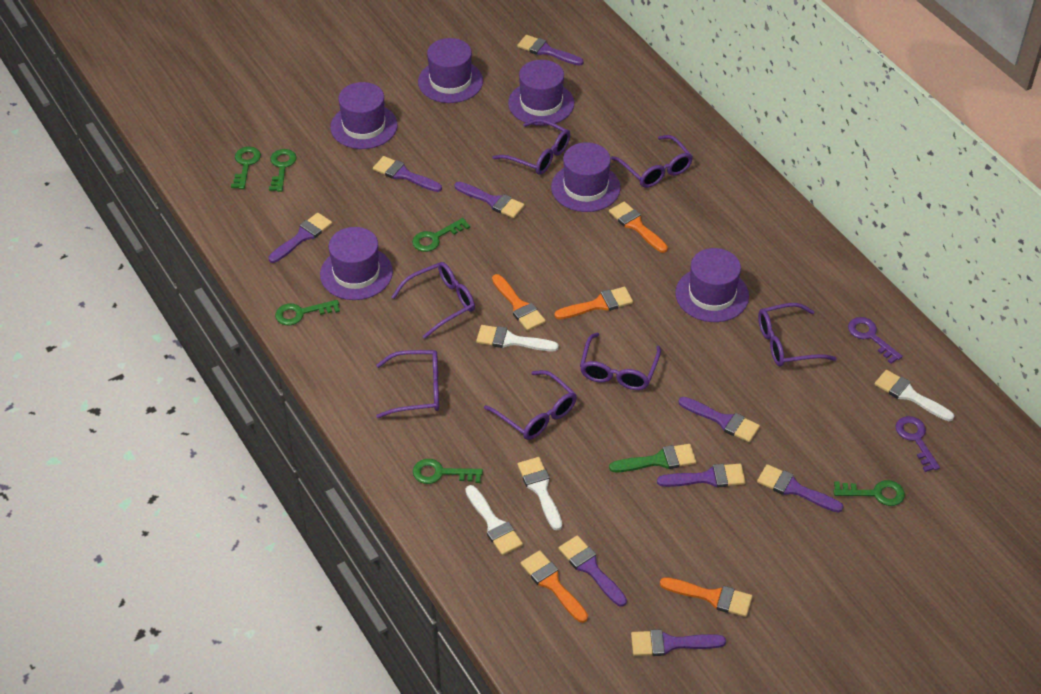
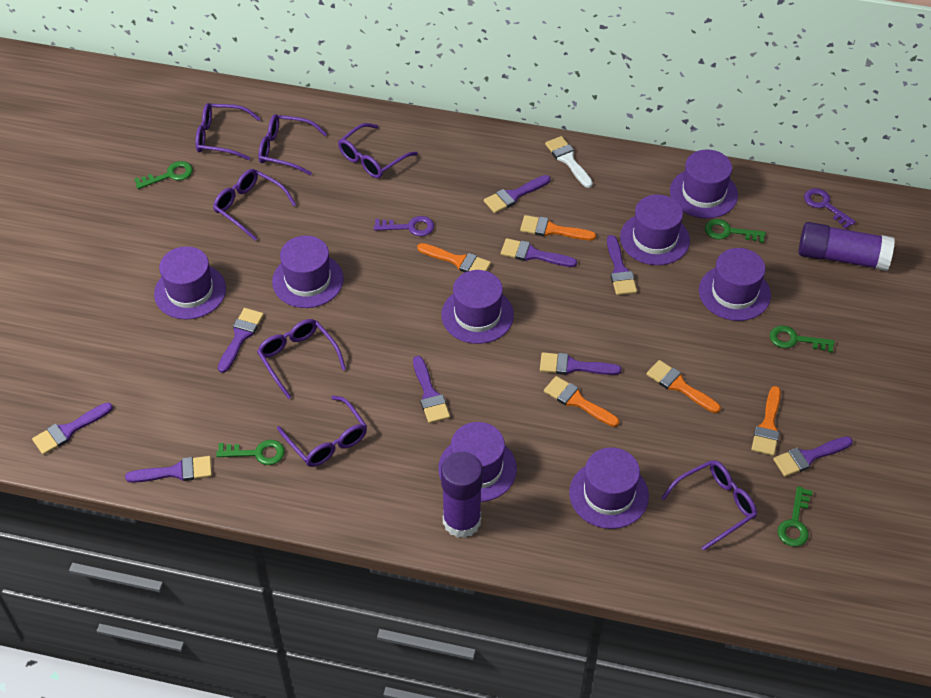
green brush: 1 -> 0
green key: 6 -> 5
purple glue stick: 0 -> 2
purple hat: 6 -> 8
white brush: 4 -> 1

